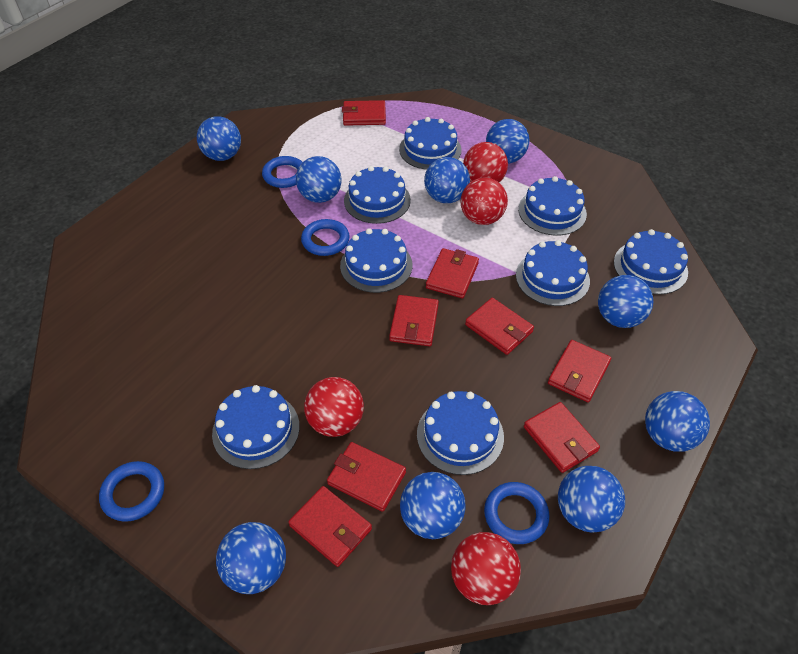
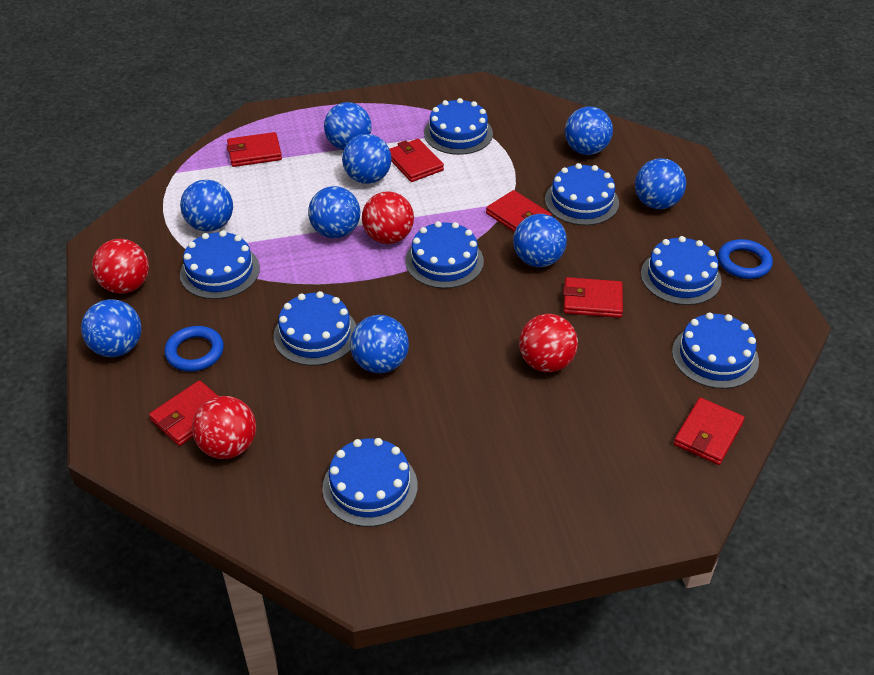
blue ring: 4 -> 2
red wallet: 8 -> 6

